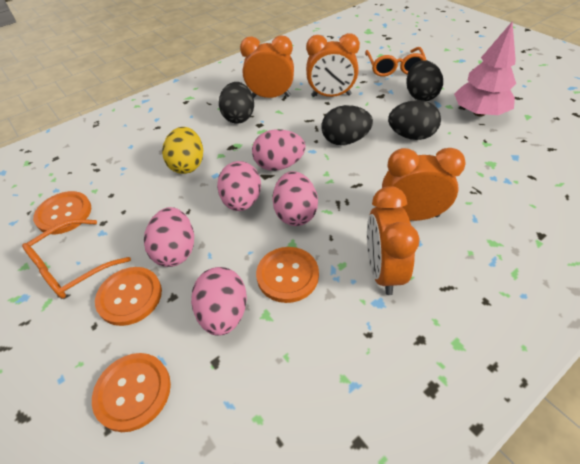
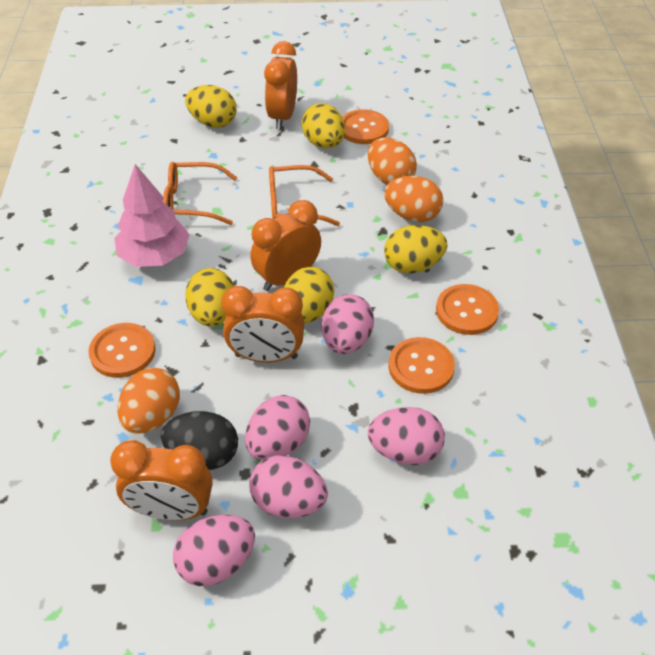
black egg: 4 -> 1
orange egg: 0 -> 3
yellow egg: 1 -> 5

